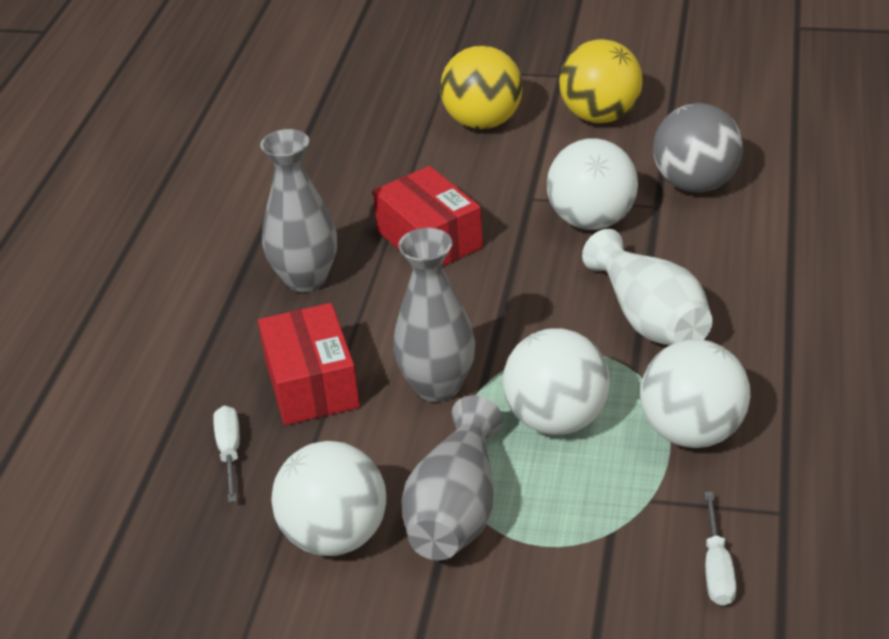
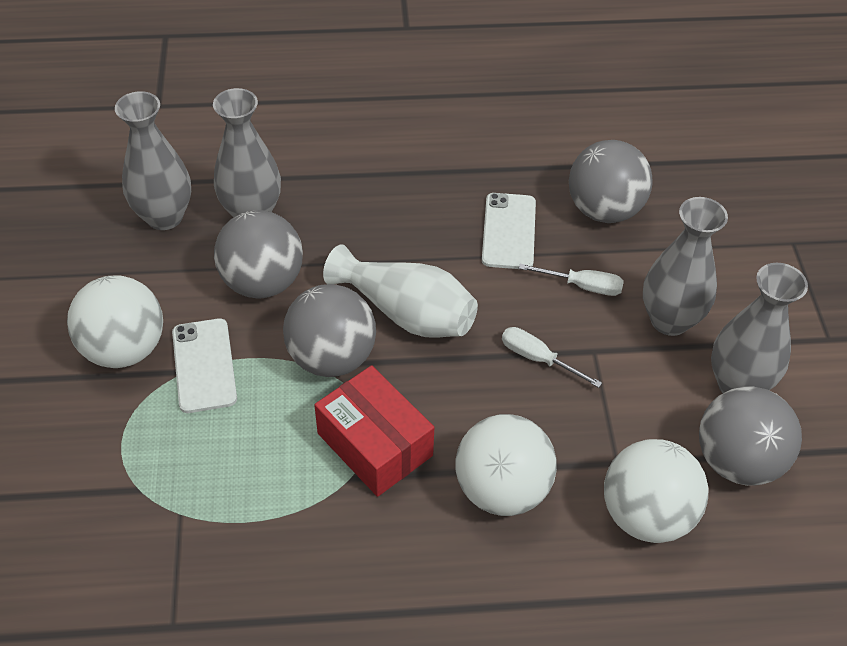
grey ball: 1 -> 4
grey vase: 3 -> 4
red box: 2 -> 1
white ball: 4 -> 3
white phone: 0 -> 2
yellow ball: 2 -> 0

